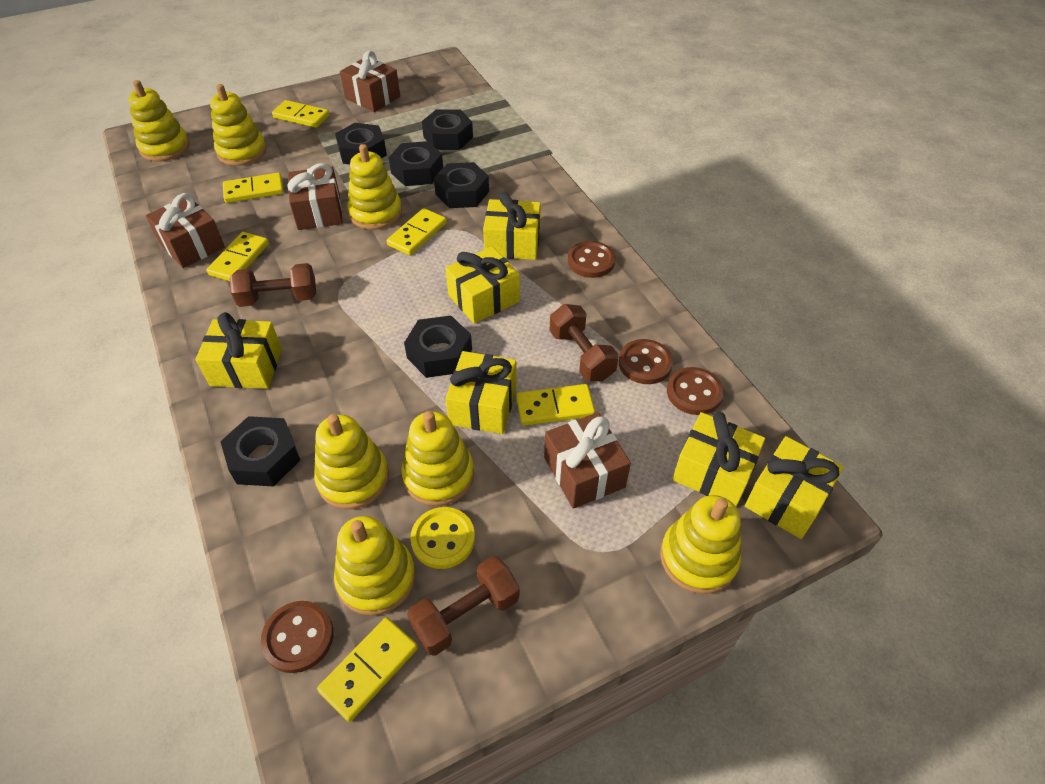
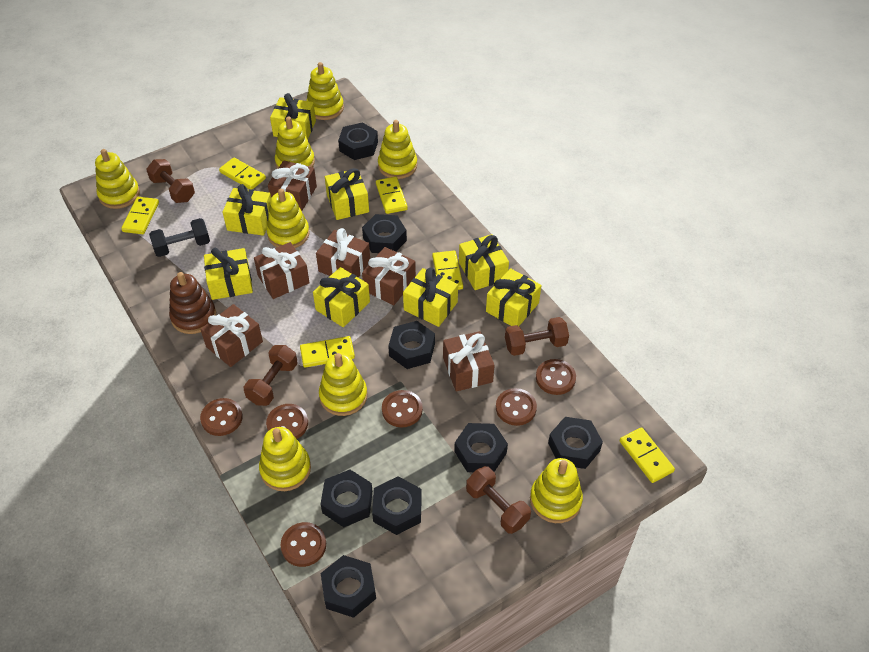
black dumbbell: 0 -> 1
black nut: 6 -> 8
brown button: 4 -> 6
brown dumbbell: 3 -> 4
brown gift: 4 -> 6
brown stacking toy: 0 -> 1
yellow button: 1 -> 0
yellow gift: 6 -> 8
yellow stacking toy: 7 -> 8

